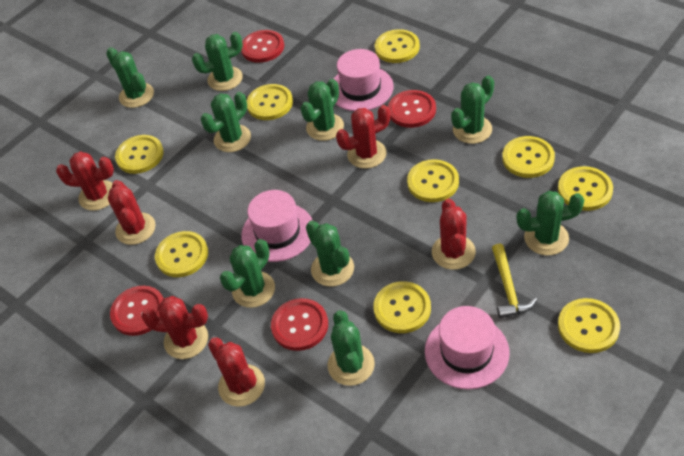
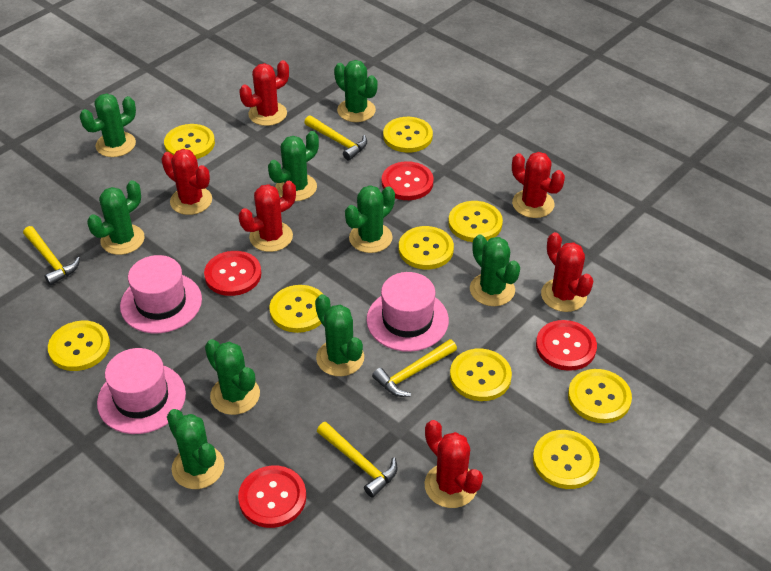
yellow hammer: 1 -> 4

